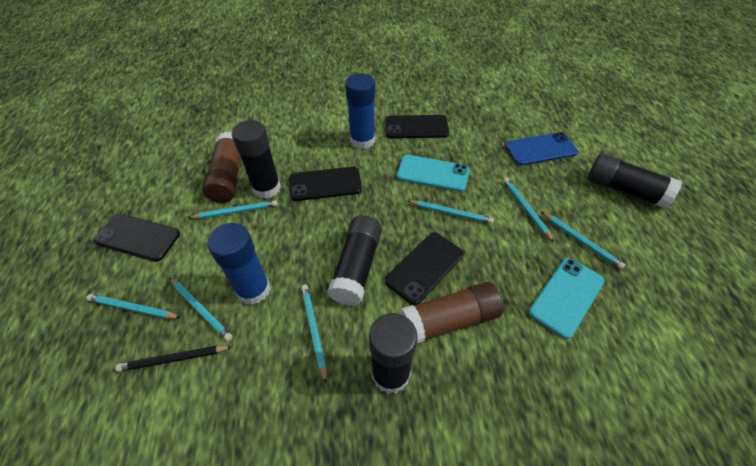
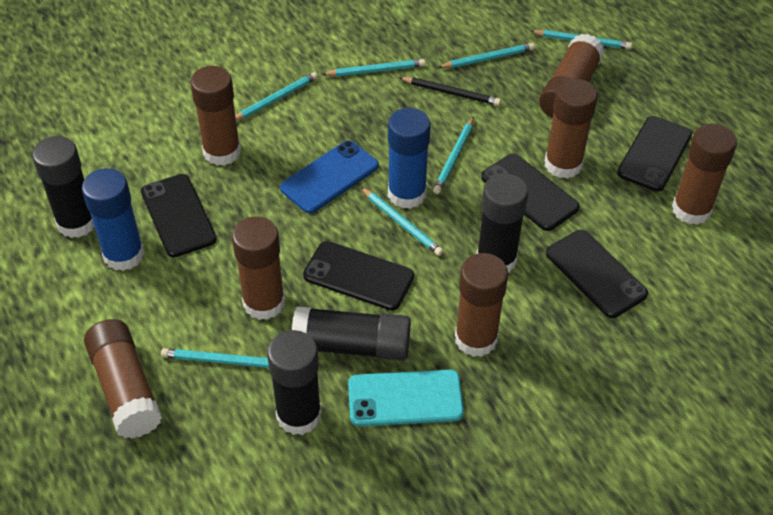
black phone: 4 -> 5
brown glue stick: 2 -> 7
turquoise phone: 2 -> 1

